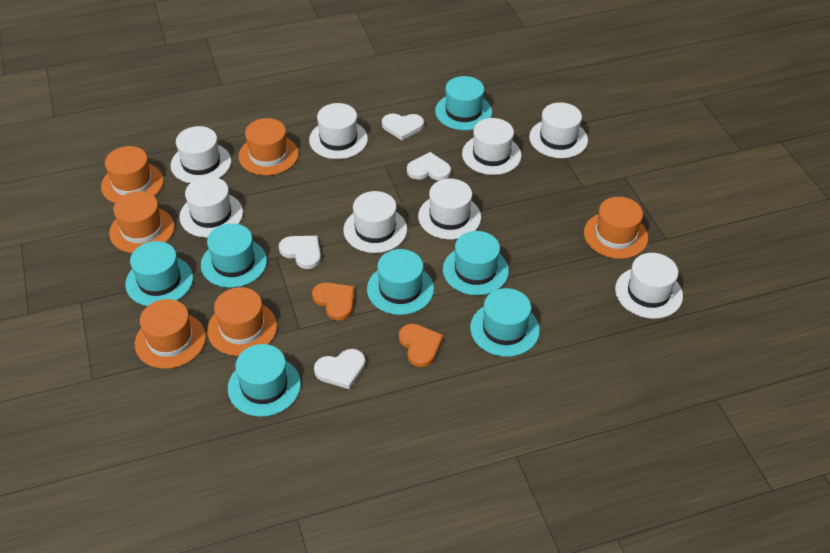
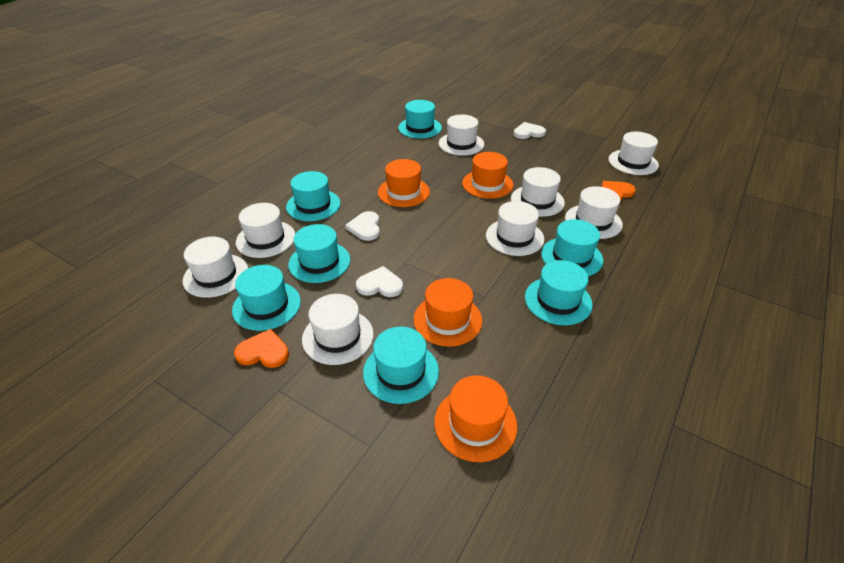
orange hat: 6 -> 4
white heart: 4 -> 3

